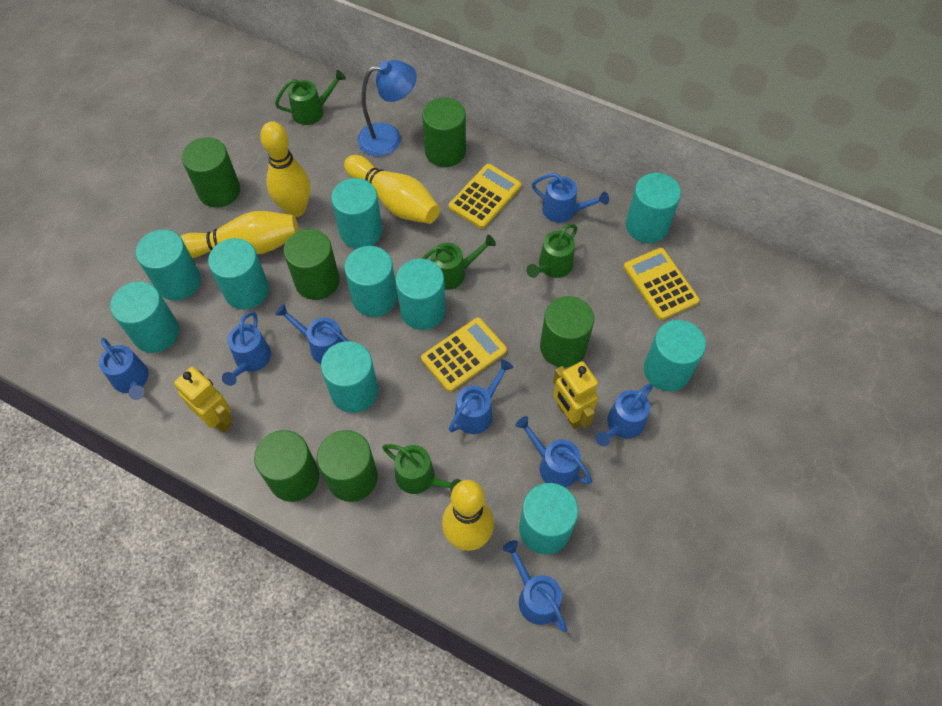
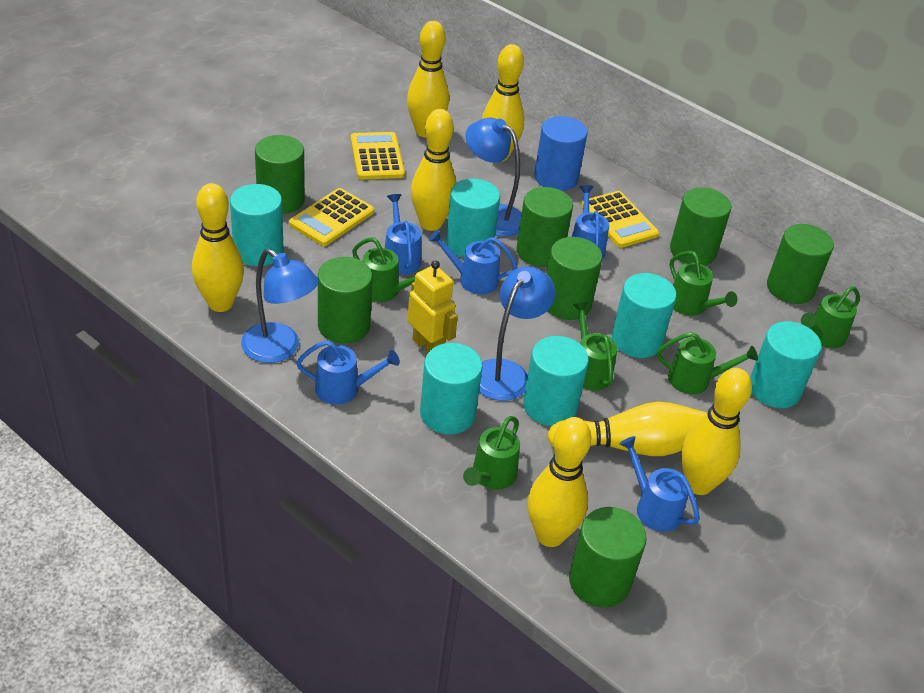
blue cylinder: 0 -> 1
blue lamp: 1 -> 3
blue watering can: 8 -> 5
green cylinder: 6 -> 7
green watering can: 4 -> 6
turquoise cylinder: 10 -> 6
yellow bowling pin: 4 -> 7
yellow robot: 2 -> 1

